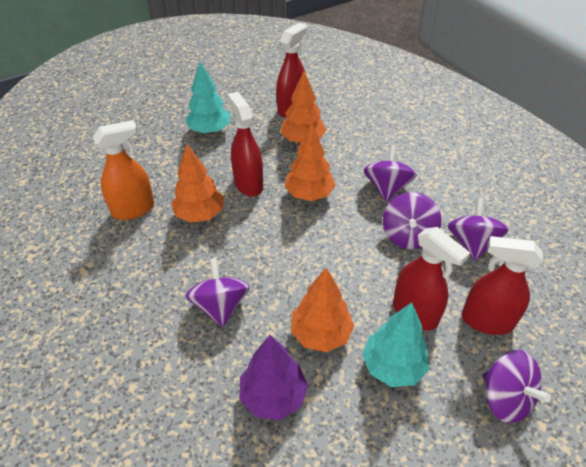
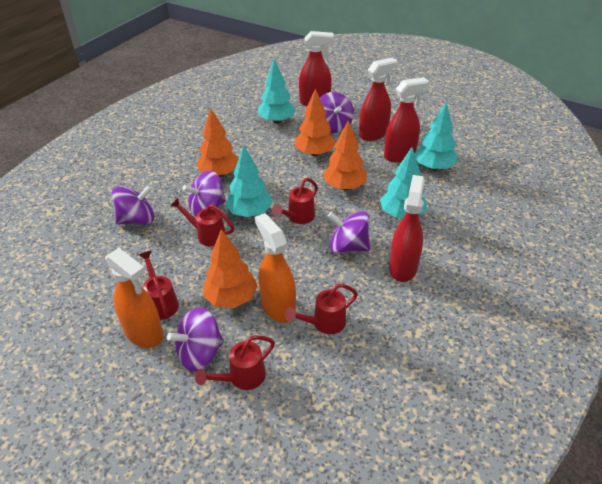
orange spray bottle: 1 -> 2
purple tree: 1 -> 0
red watering can: 0 -> 5
turquoise tree: 2 -> 4

